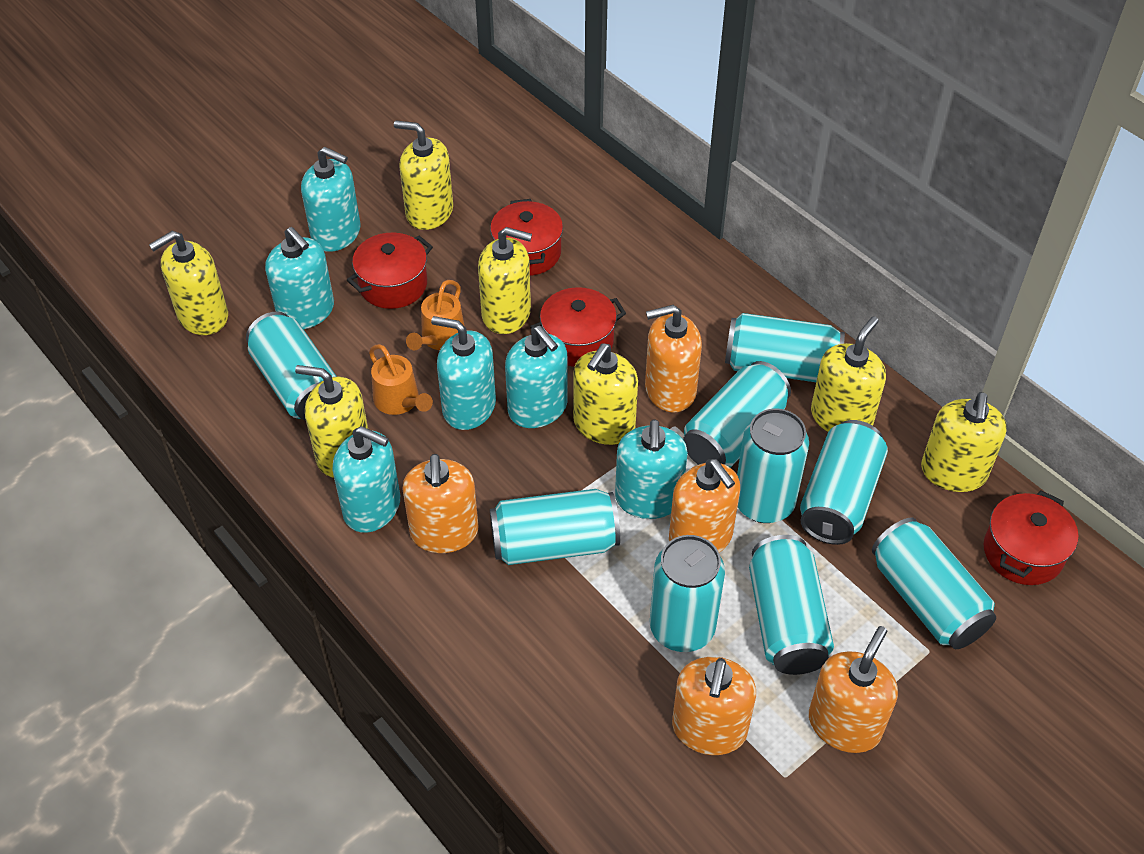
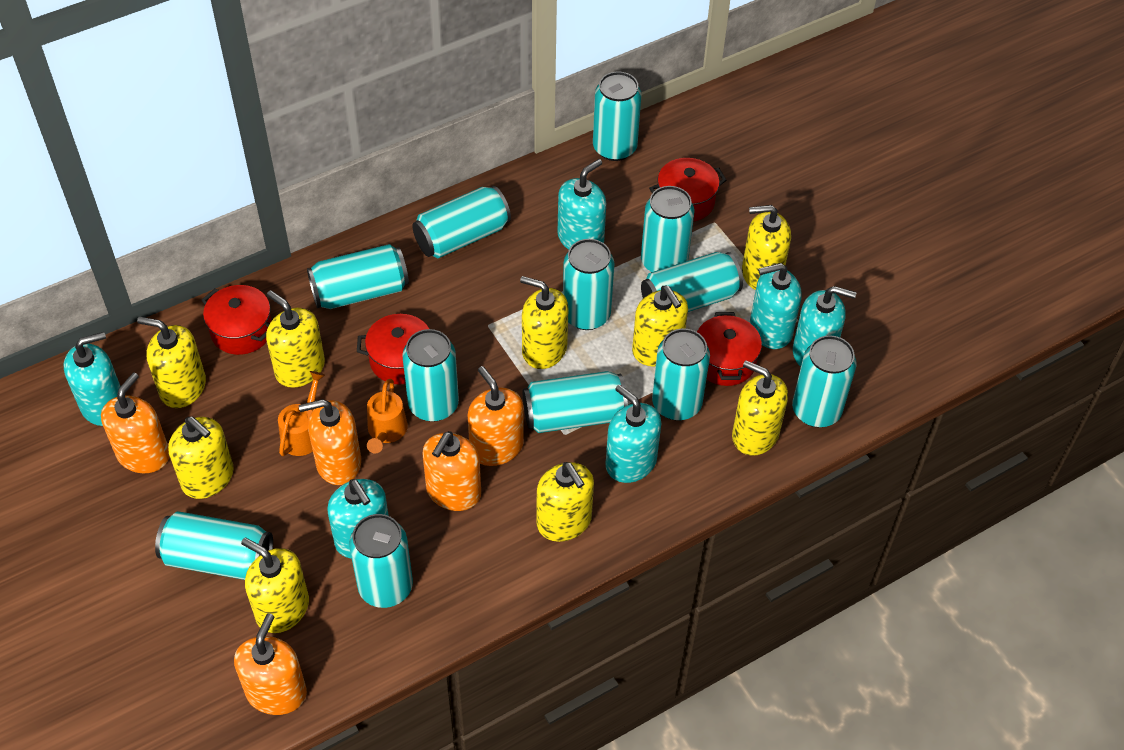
turquoise can: 9 -> 12
yellow soap dispenser: 7 -> 9

